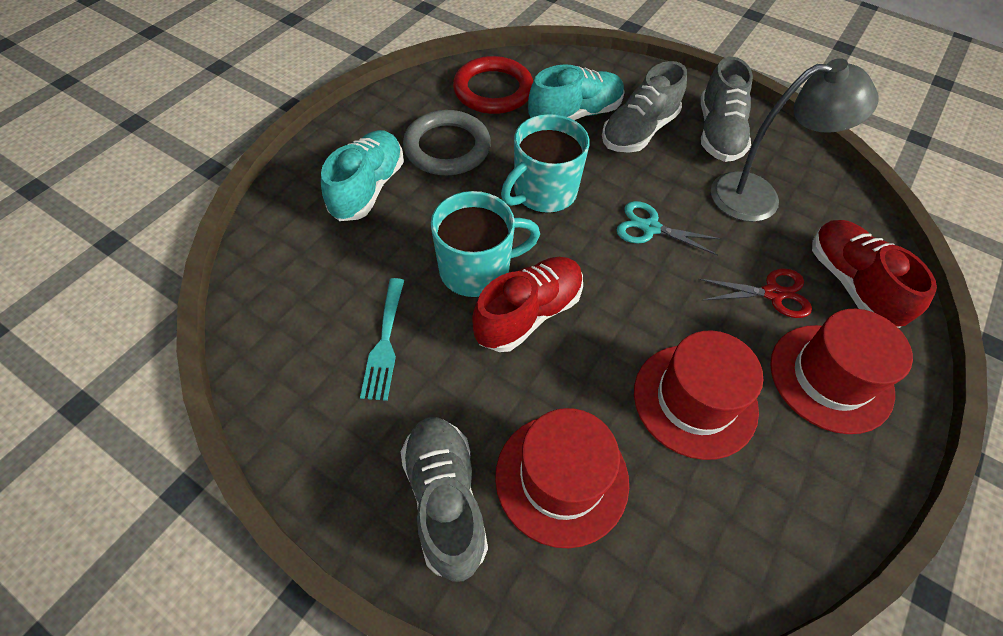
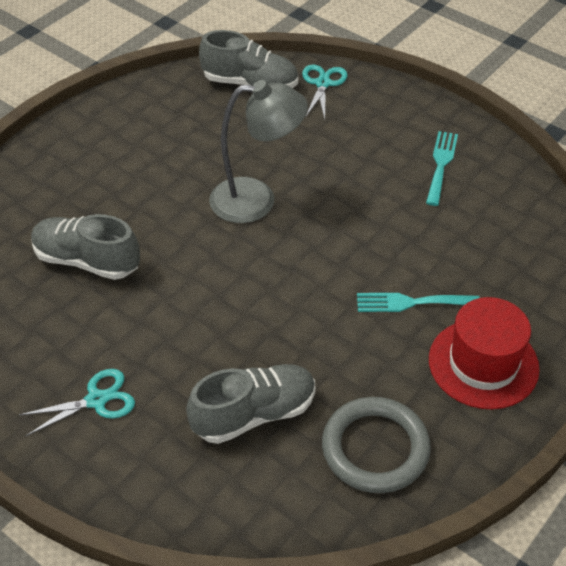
red hat: 3 -> 1
red ring: 1 -> 0
red scissors: 1 -> 0
red shoe: 2 -> 0
turquoise fork: 1 -> 2
turquoise mug: 2 -> 0
turquoise scissors: 1 -> 2
turquoise shoe: 2 -> 0

